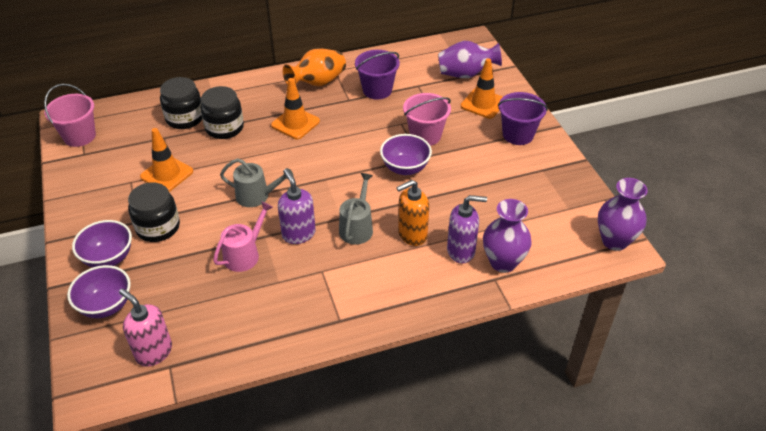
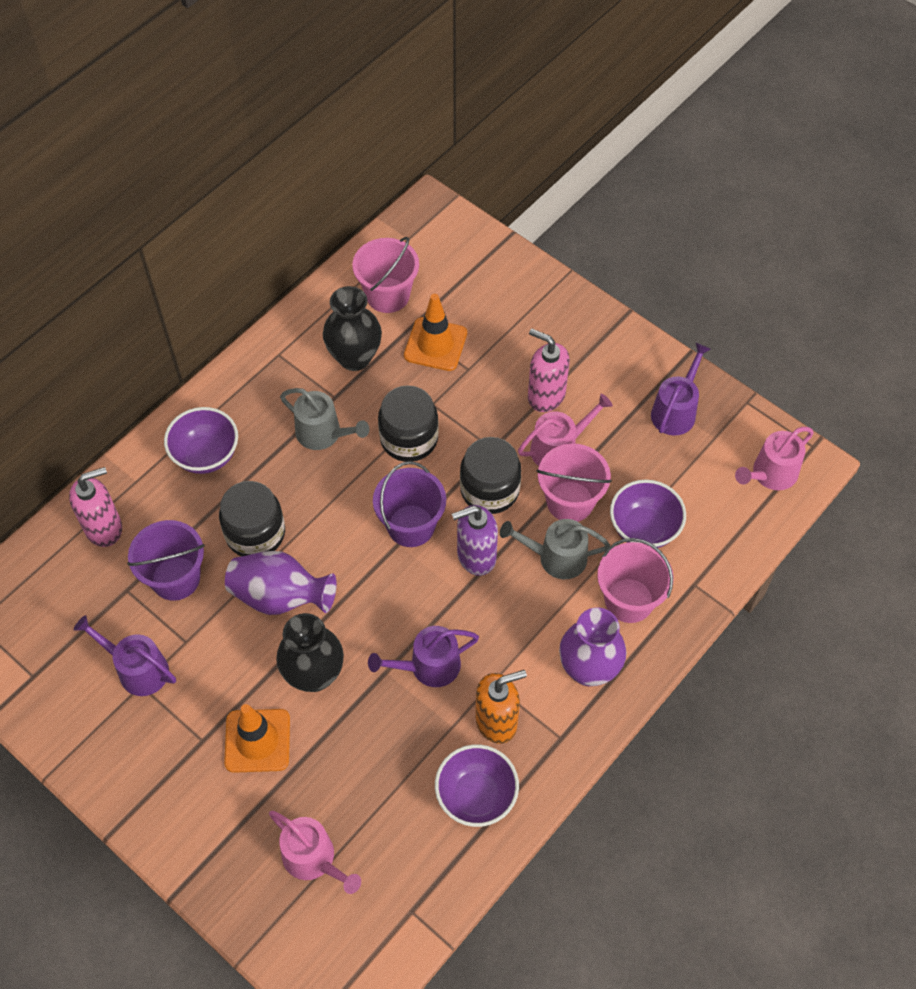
black vase: 0 -> 2
orange traffic cone: 3 -> 2
orange vase: 1 -> 0
pink bucket: 2 -> 3
pink soap dispenser: 1 -> 2
pink watering can: 1 -> 3
purple soap dispenser: 2 -> 1
purple vase: 3 -> 2
purple watering can: 0 -> 3

